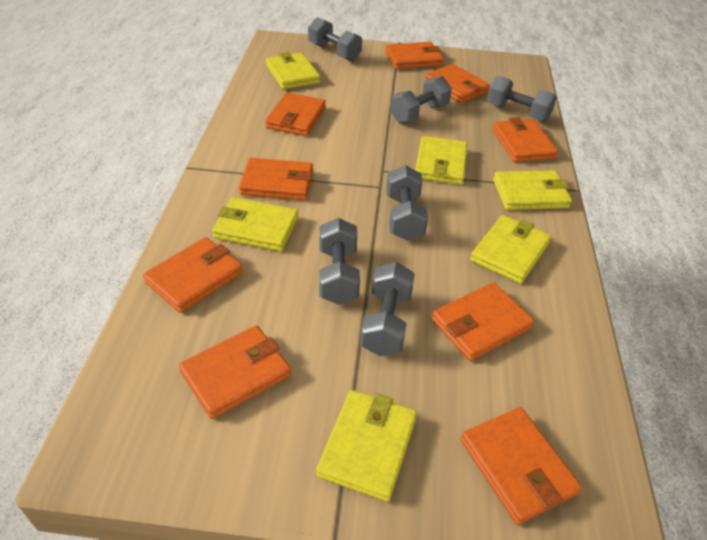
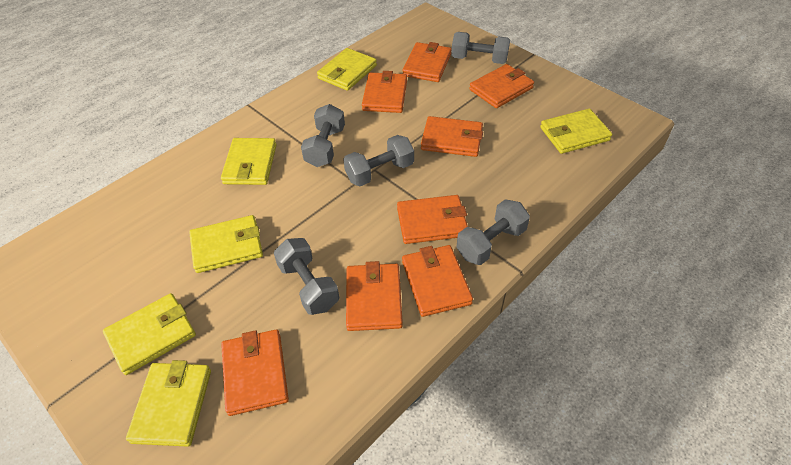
grey dumbbell: 6 -> 5
orange wallet: 9 -> 8

